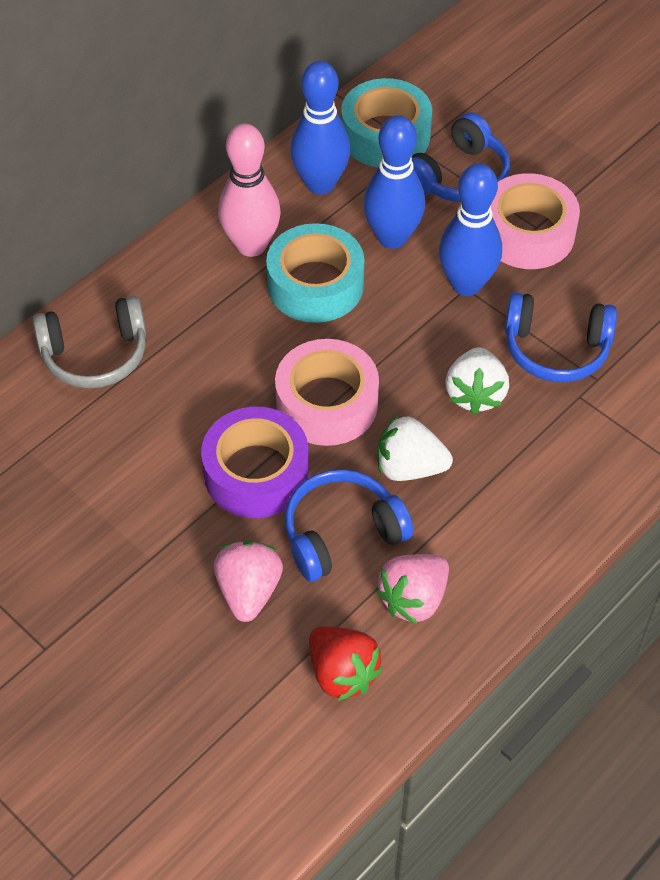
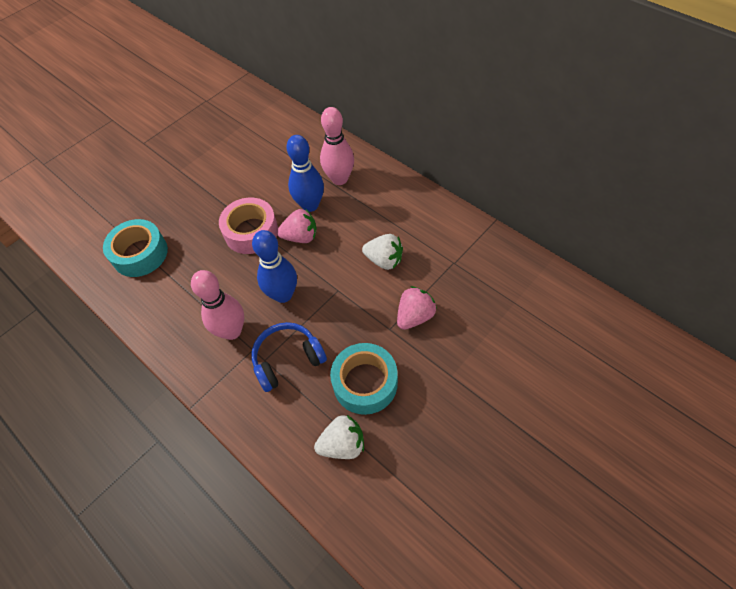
blue bowling pin: 3 -> 2
blue headphones: 3 -> 1
grey headphones: 1 -> 0
pink bowling pin: 1 -> 2
pink tape: 2 -> 1
purple tape: 1 -> 0
red strawberry: 1 -> 0

